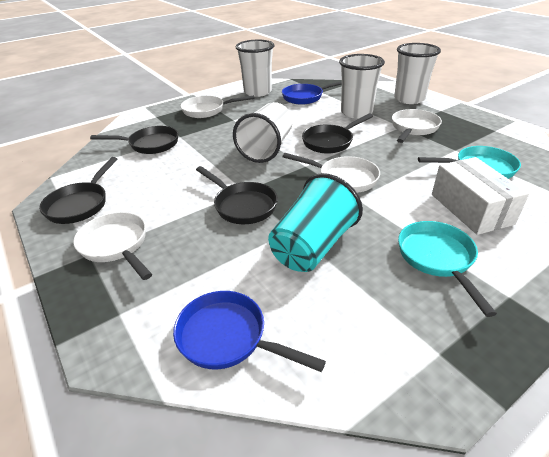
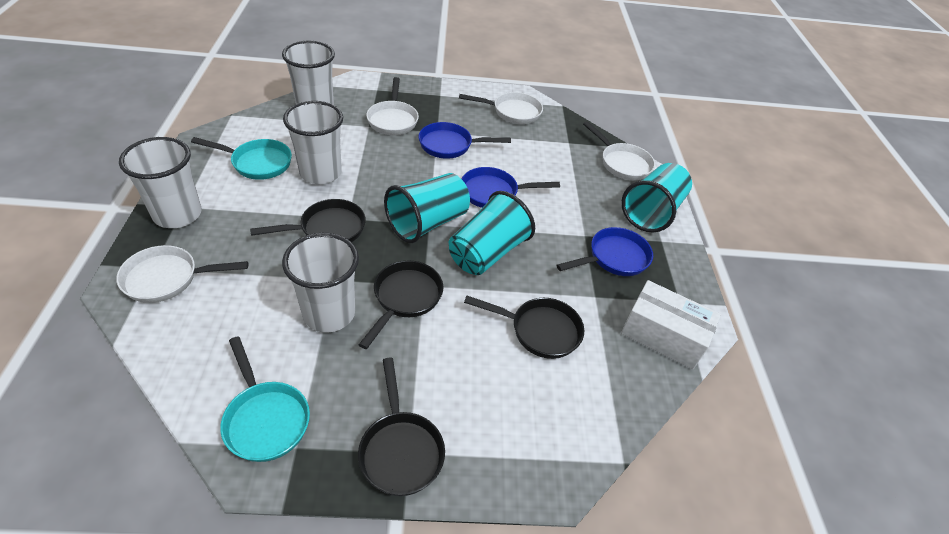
blue pan: 2 -> 3
turquoise cup: 1 -> 3

